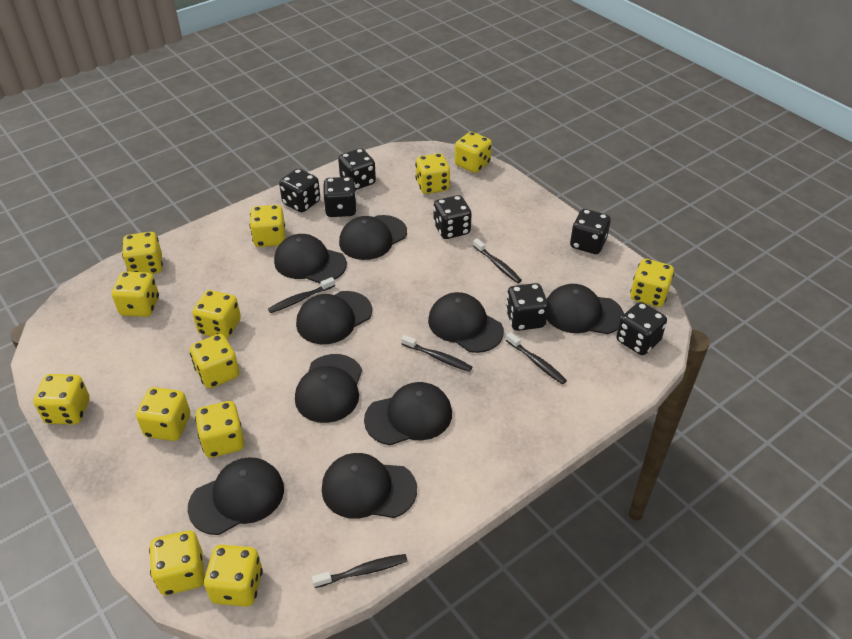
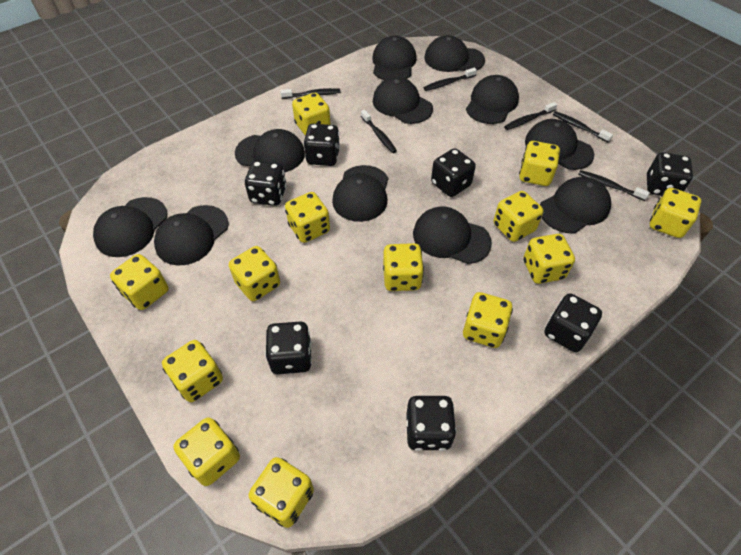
black cap: 9 -> 11
black toothbrush: 5 -> 6

